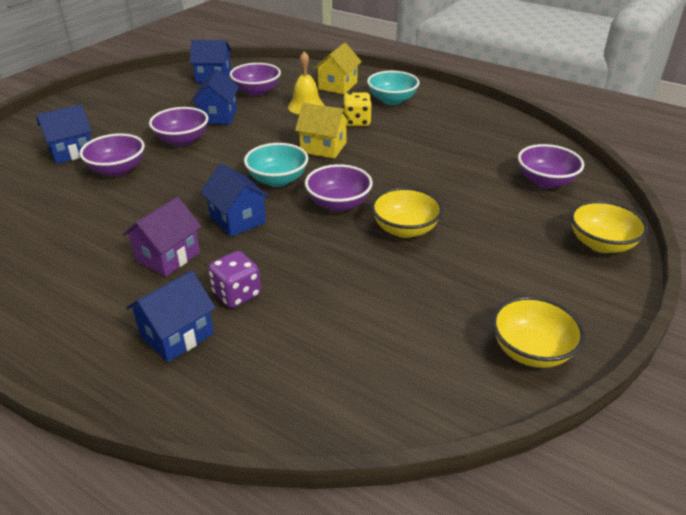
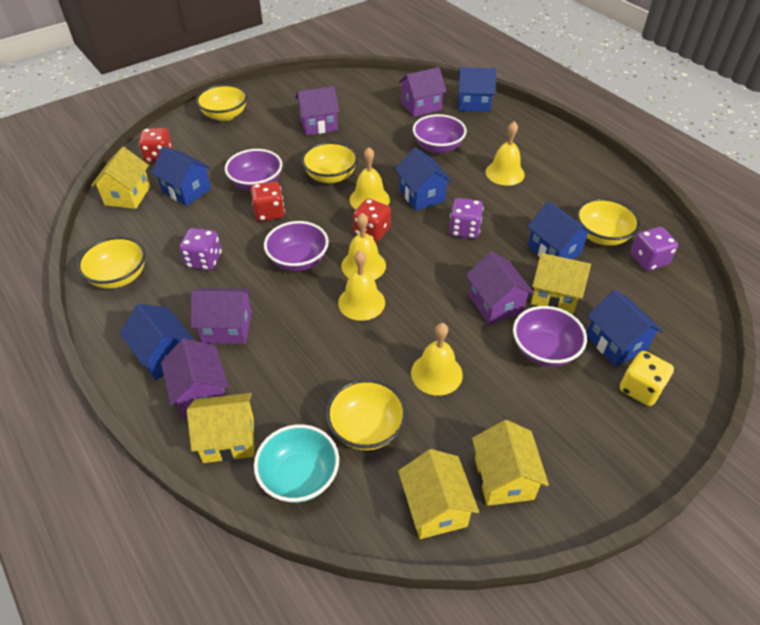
blue house: 5 -> 6
purple bowl: 5 -> 4
purple dice: 1 -> 3
purple house: 1 -> 5
red dice: 0 -> 3
turquoise bowl: 2 -> 1
yellow bell: 1 -> 5
yellow bowl: 3 -> 5
yellow house: 2 -> 5

